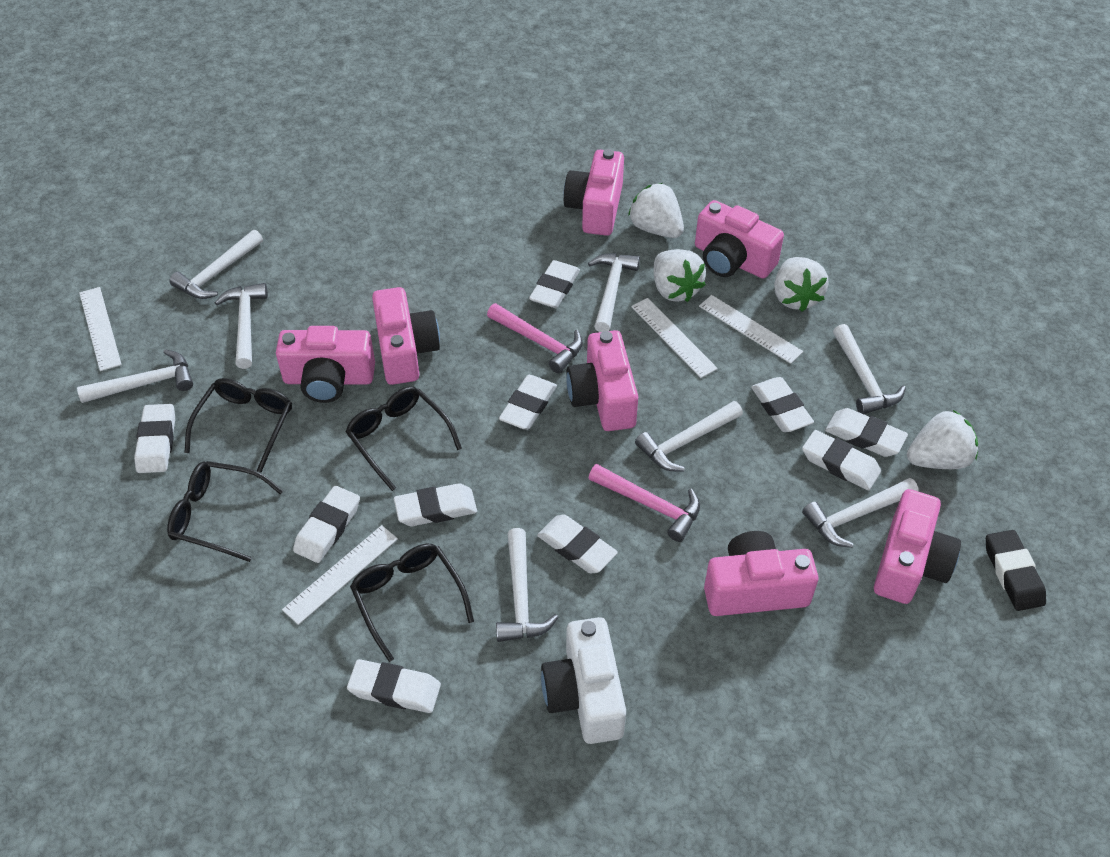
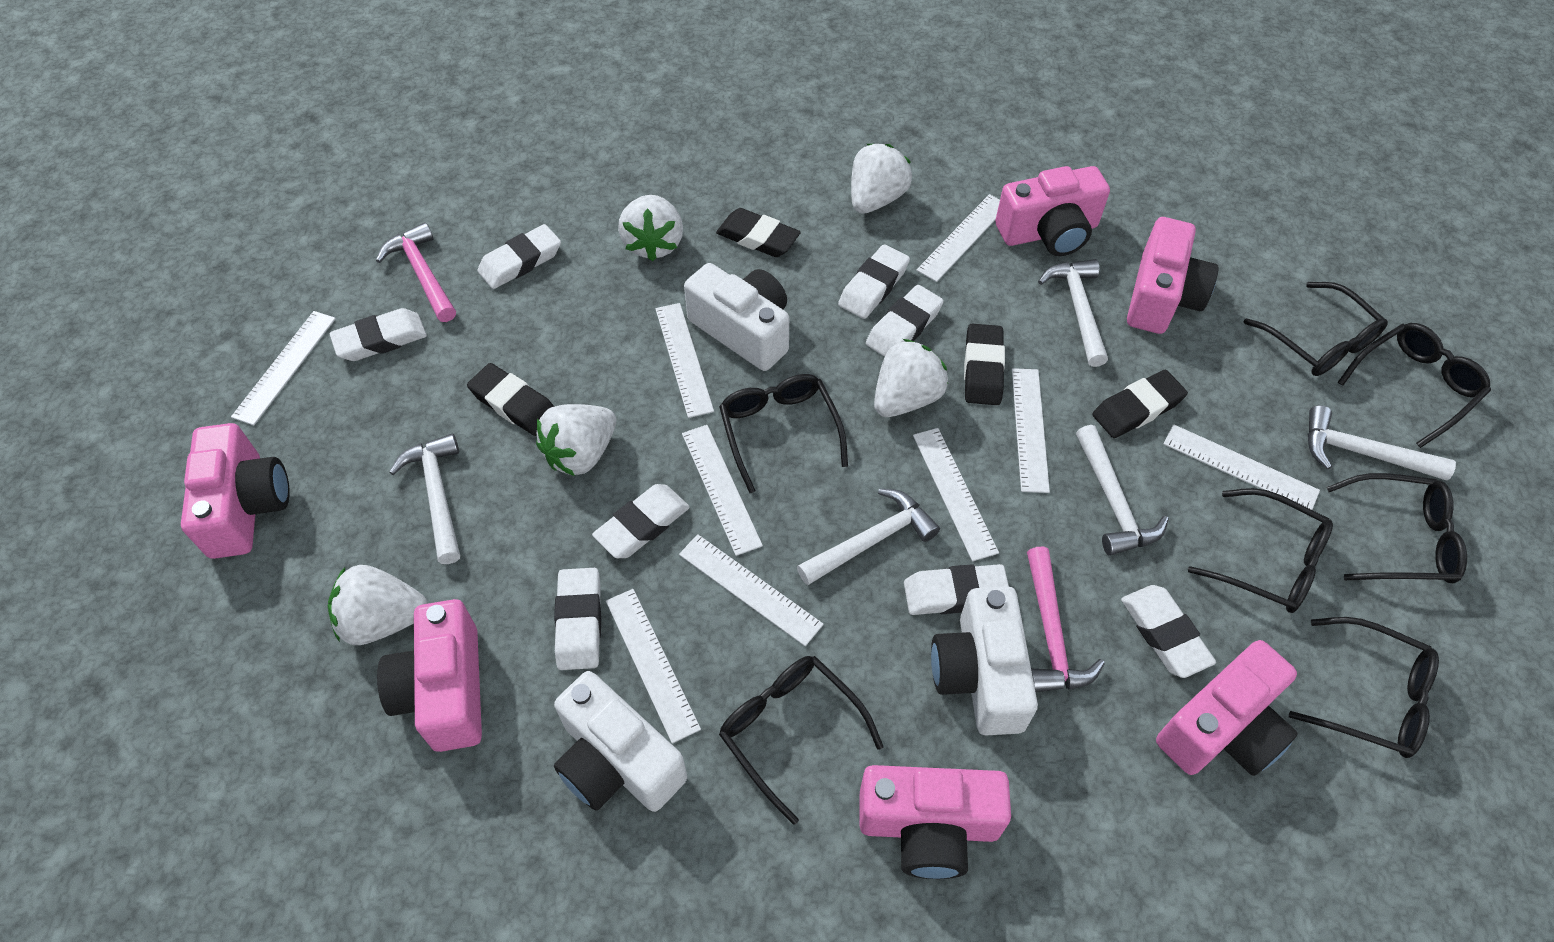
black eraser: 1 -> 4
black glasses: 4 -> 7
pink camera: 7 -> 6
white camera: 1 -> 3
white eraser: 10 -> 8
white hammer: 8 -> 5
white ruler: 4 -> 9
white strawberry: 4 -> 5

